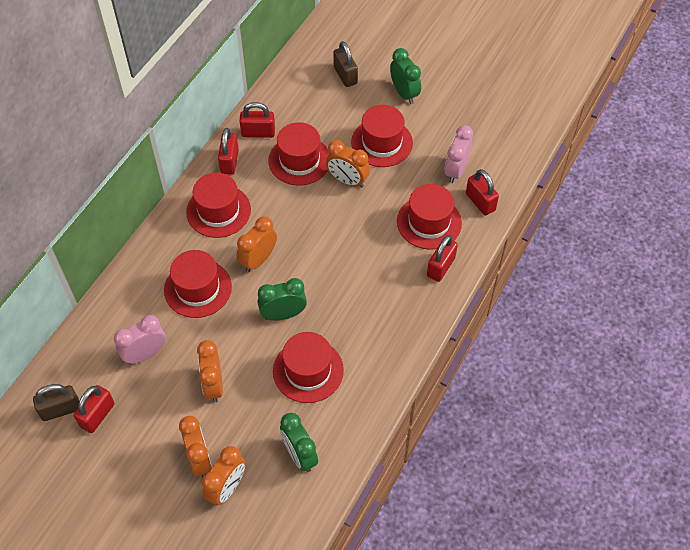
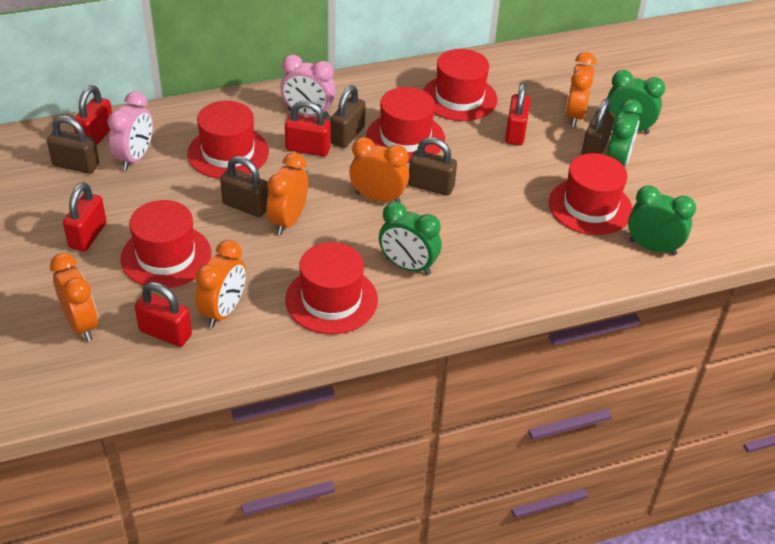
brown padlock: 2 -> 5
green clock: 3 -> 4

